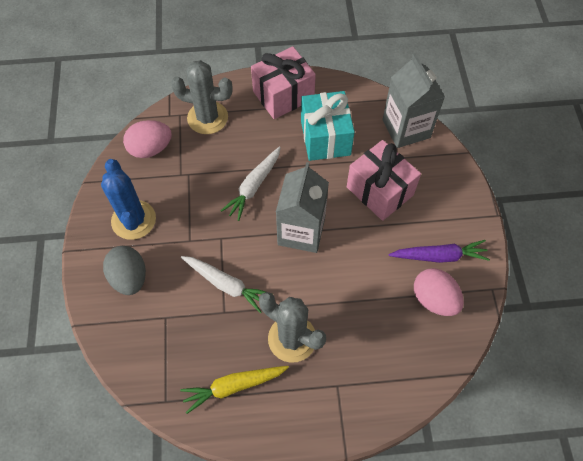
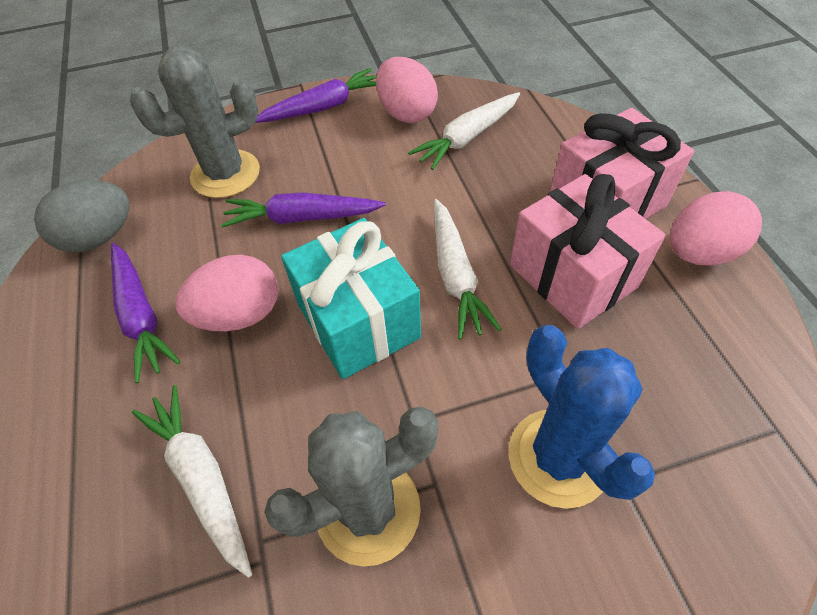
grey carton: 2 -> 0
pink egg: 2 -> 3
purple carrot: 1 -> 3
white carrot: 2 -> 3
yellow carrot: 1 -> 0

